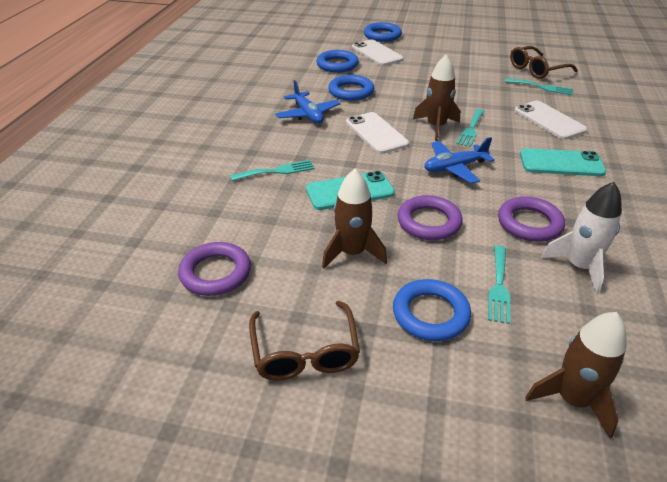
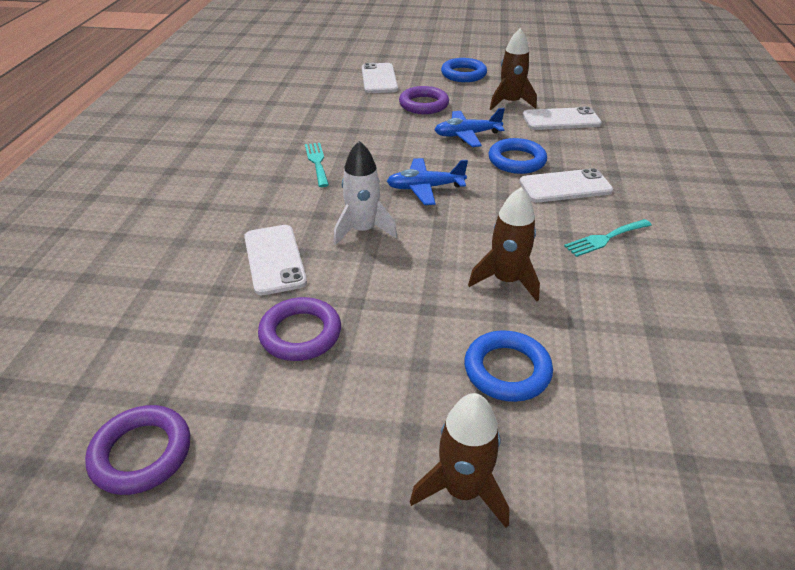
blue ring: 4 -> 3
brown glasses: 2 -> 0
turquoise fork: 4 -> 2
turquoise phone: 2 -> 0
white phone: 3 -> 4

